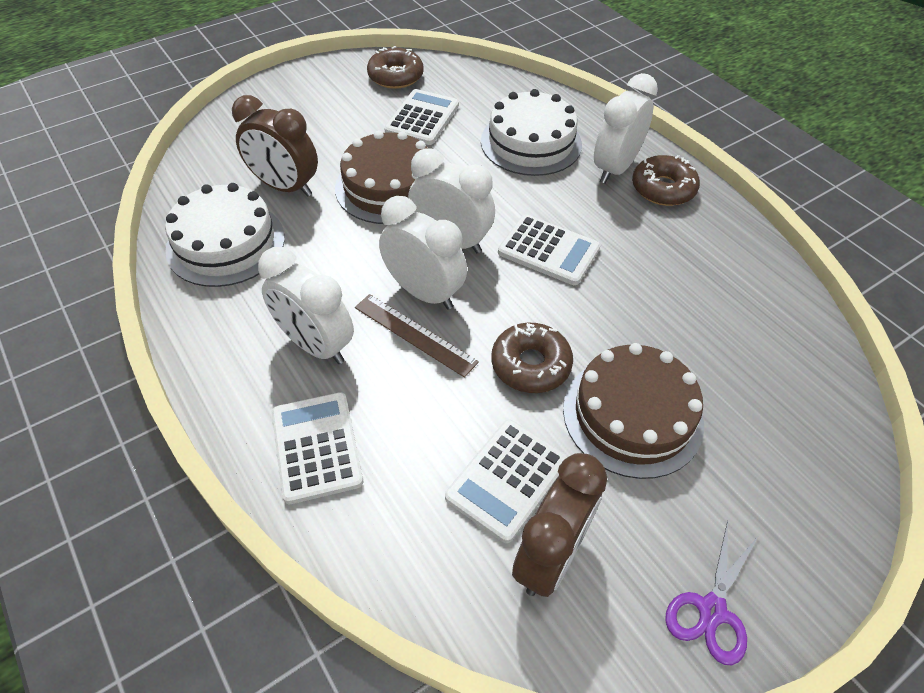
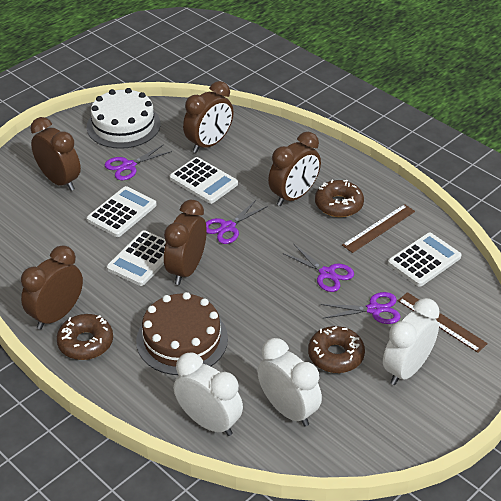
brown cake: 2 -> 1
brown clock: 2 -> 5
brown ruler: 1 -> 2
purple scissors: 1 -> 4
white cake: 2 -> 1
white clock: 4 -> 3

